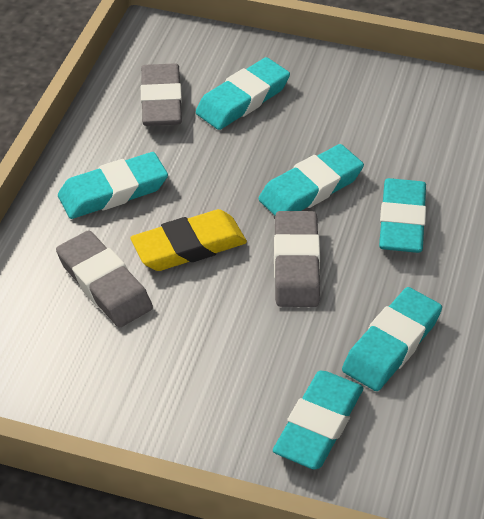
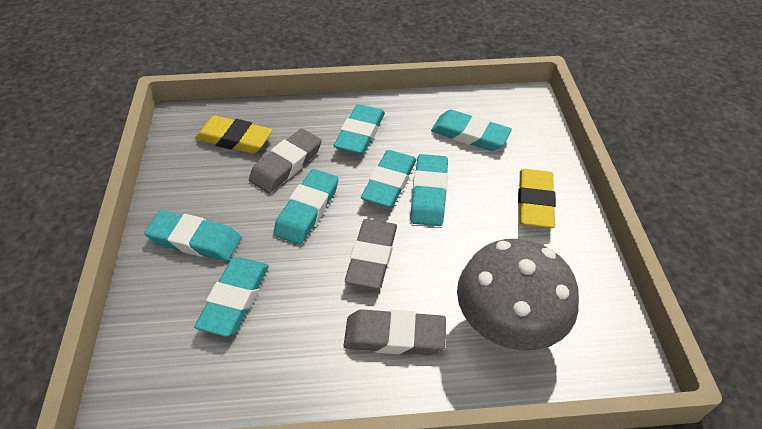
grey mushroom: 0 -> 1
turquoise eraser: 6 -> 7
yellow eraser: 1 -> 2

